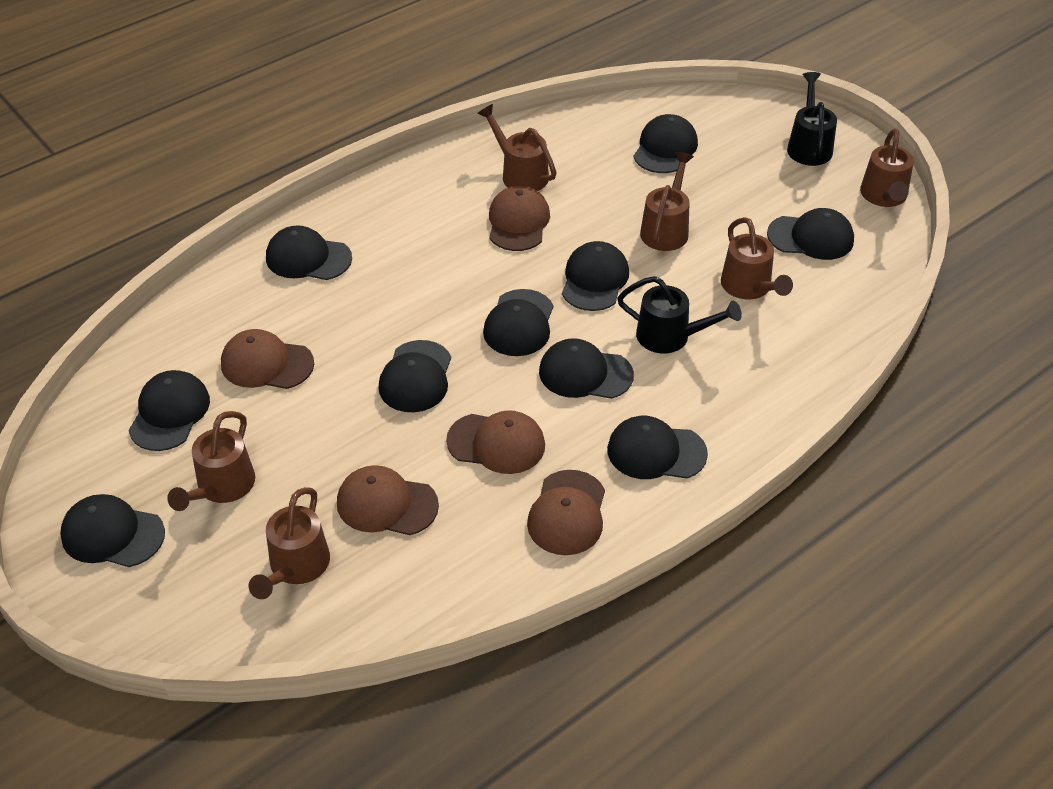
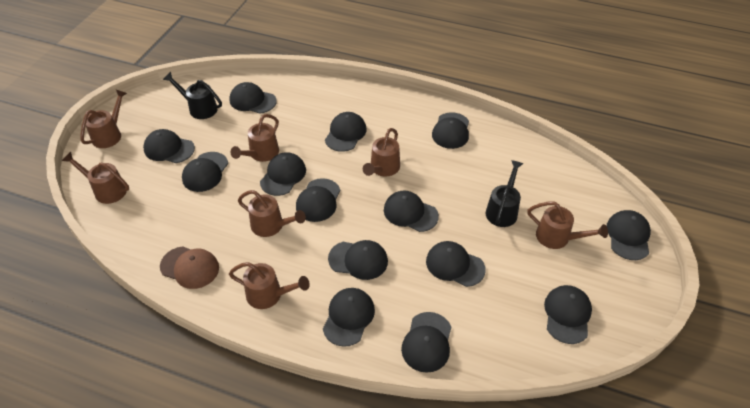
black cap: 10 -> 14
brown cap: 5 -> 1
brown watering can: 6 -> 7

